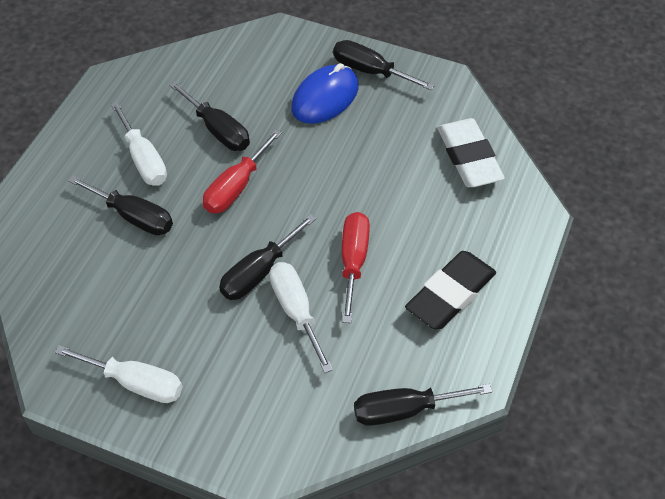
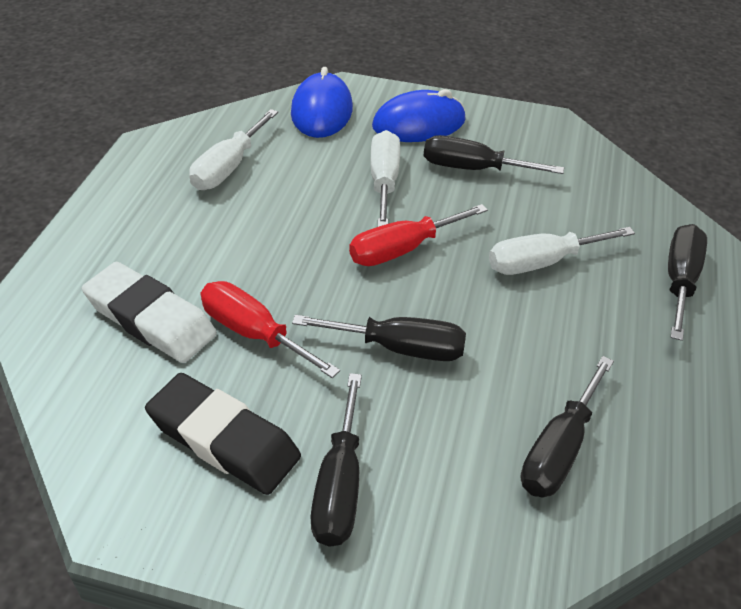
blue mouse: 1 -> 2

